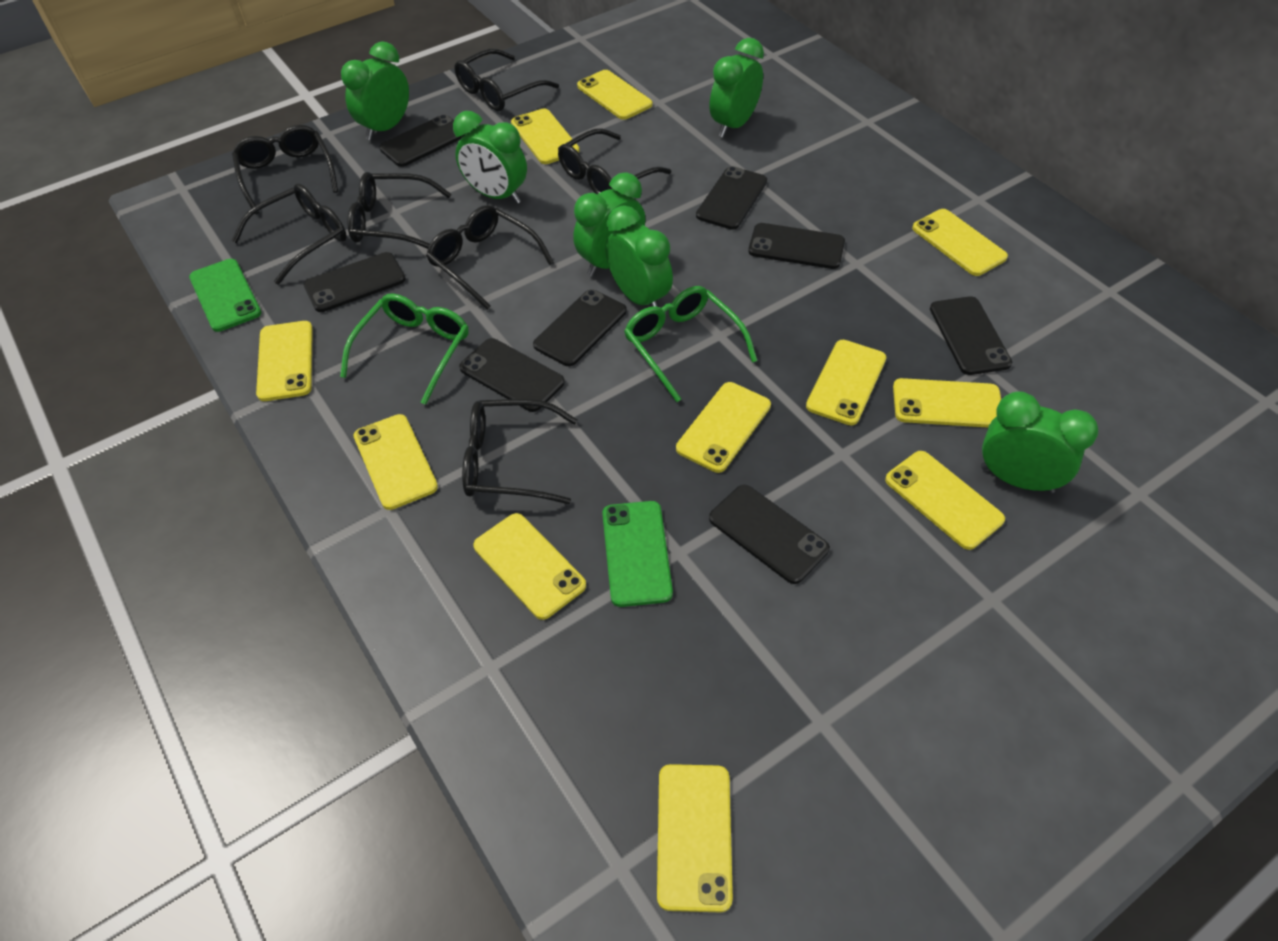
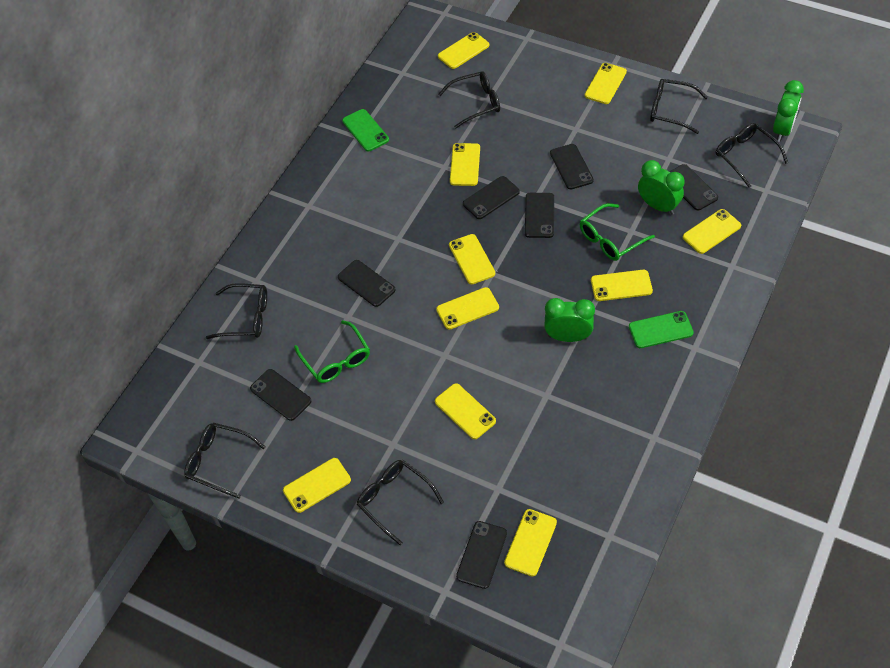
black glasses: 7 -> 6
black phone: 8 -> 7
green clock: 6 -> 3
yellow phone: 11 -> 10

